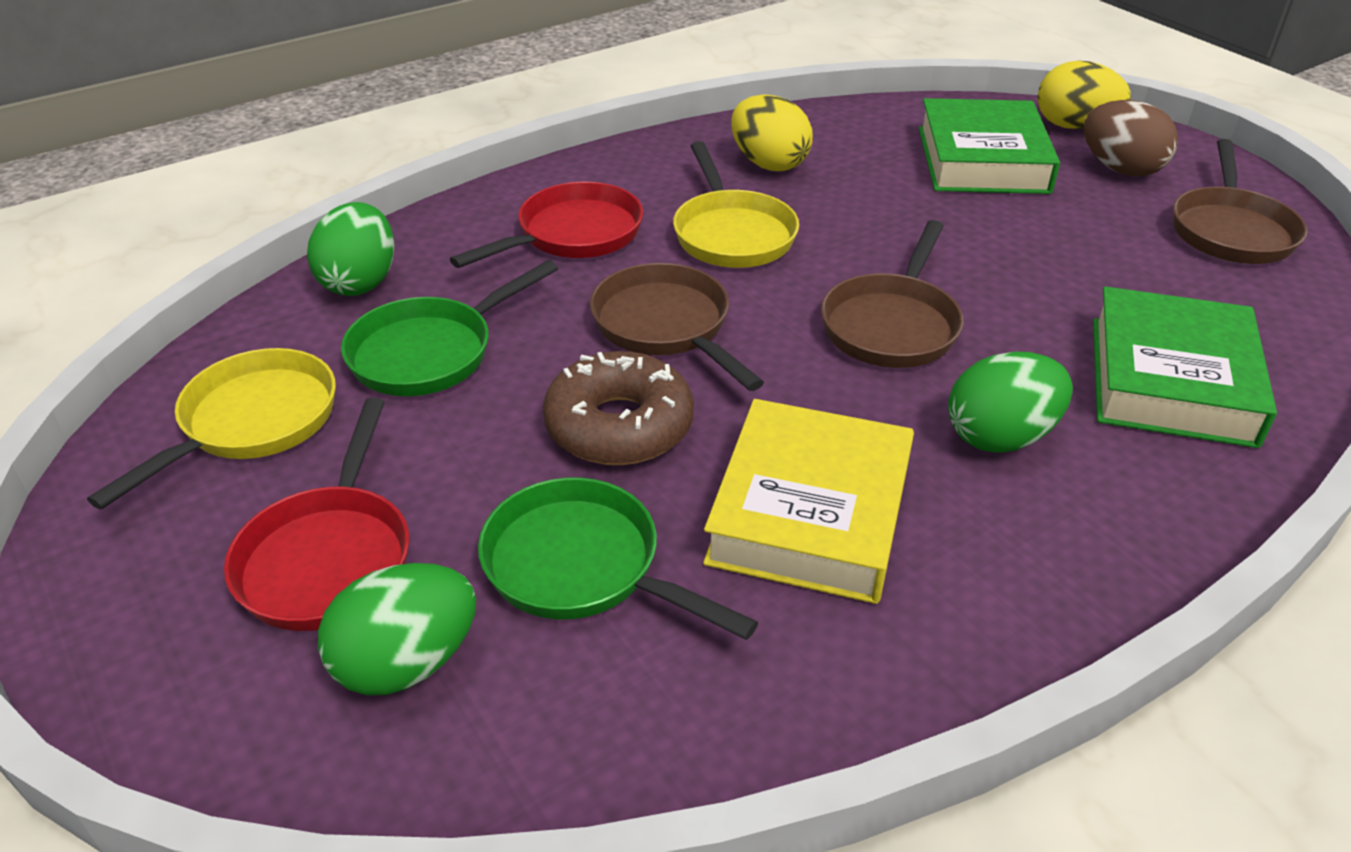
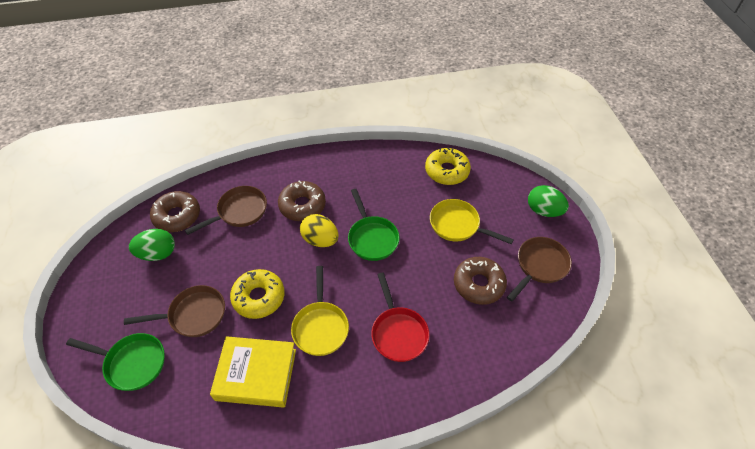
brown donut: 1 -> 3
brown egg: 1 -> 0
green book: 2 -> 0
green egg: 3 -> 2
red pan: 2 -> 1
yellow donut: 0 -> 2
yellow egg: 2 -> 1

